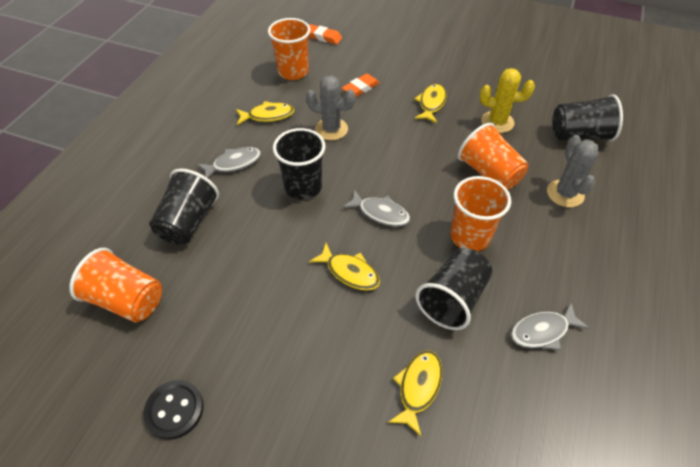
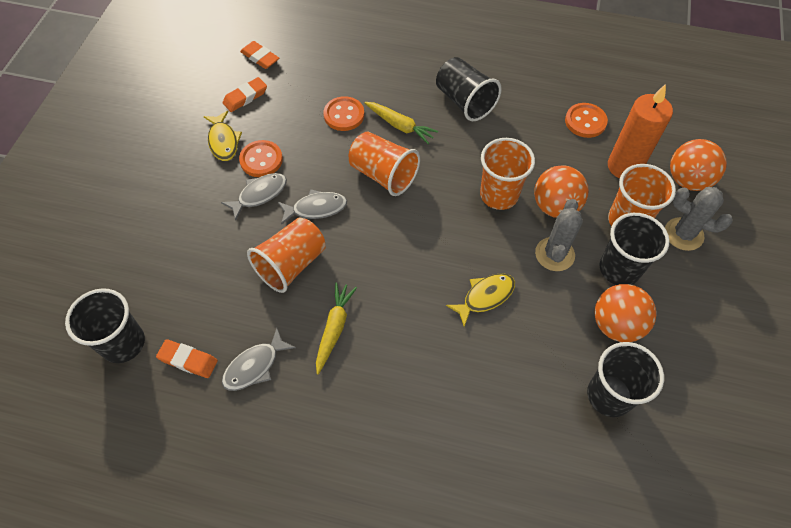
black button: 1 -> 0
orange ball: 0 -> 3
orange button: 0 -> 3
orange candle: 0 -> 1
orange eraser: 2 -> 3
yellow cactus: 1 -> 0
yellow carrot: 0 -> 2
yellow fish: 4 -> 2

